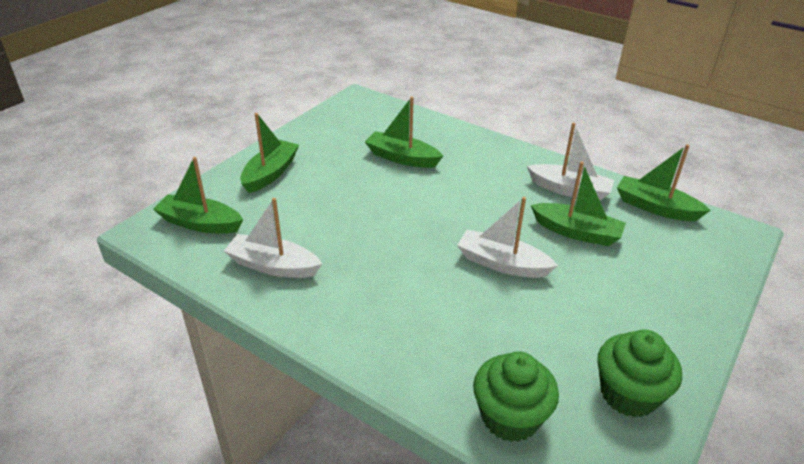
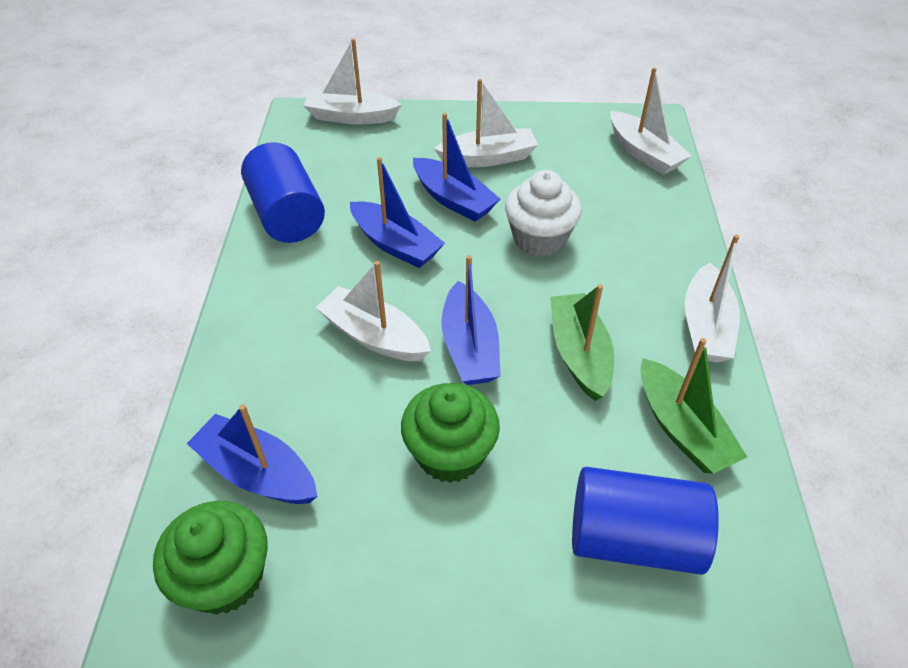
blue boat: 0 -> 4
blue cylinder: 0 -> 2
green boat: 5 -> 2
white boat: 3 -> 5
white cupcake: 0 -> 1

